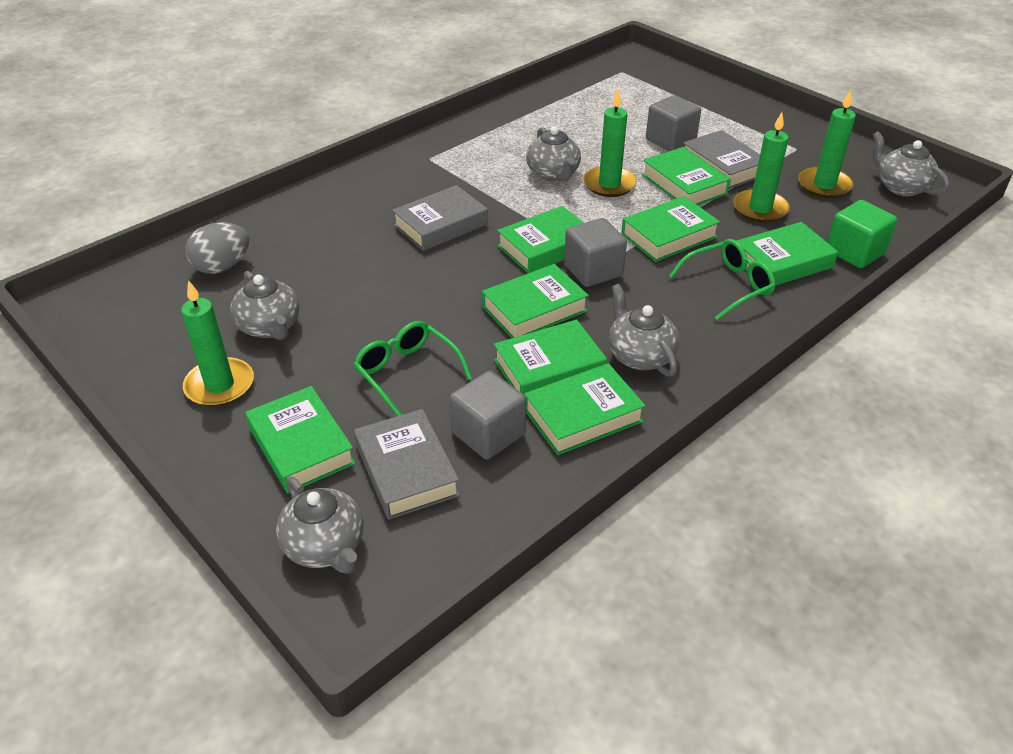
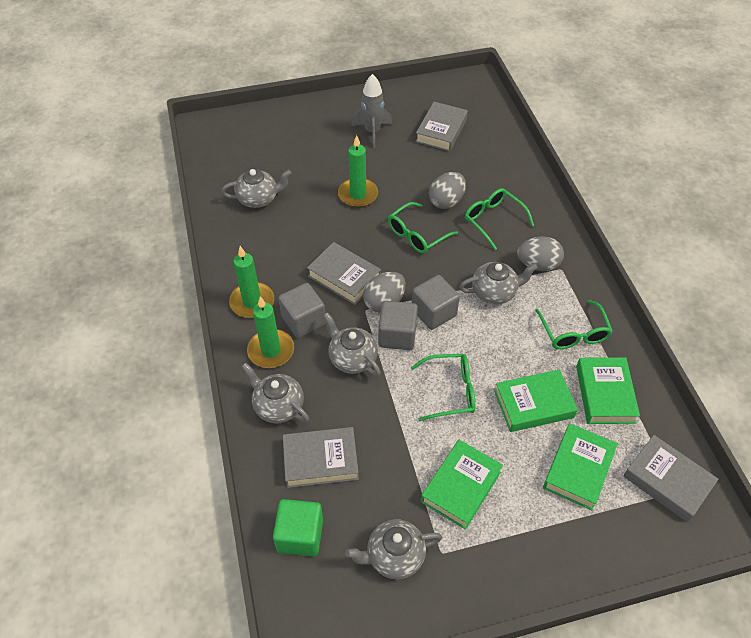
green book: 8 -> 4
green candle: 4 -> 3
green glasses: 2 -> 4
grey book: 3 -> 4
grey egg: 1 -> 3
grey rocket: 0 -> 1

